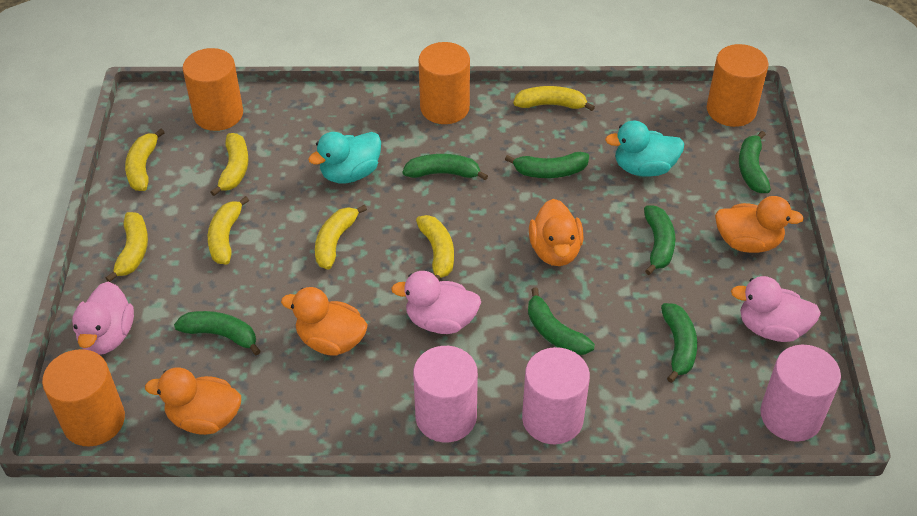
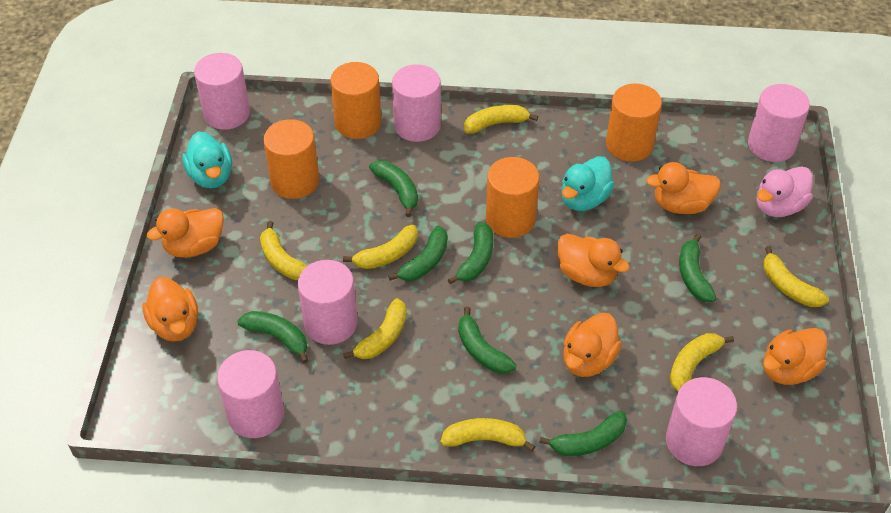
orange duck: 4 -> 6
pink cylinder: 3 -> 6
pink duck: 3 -> 1

